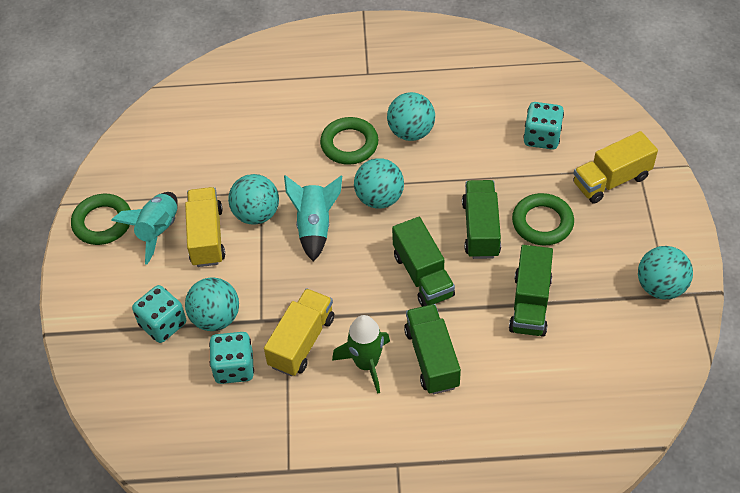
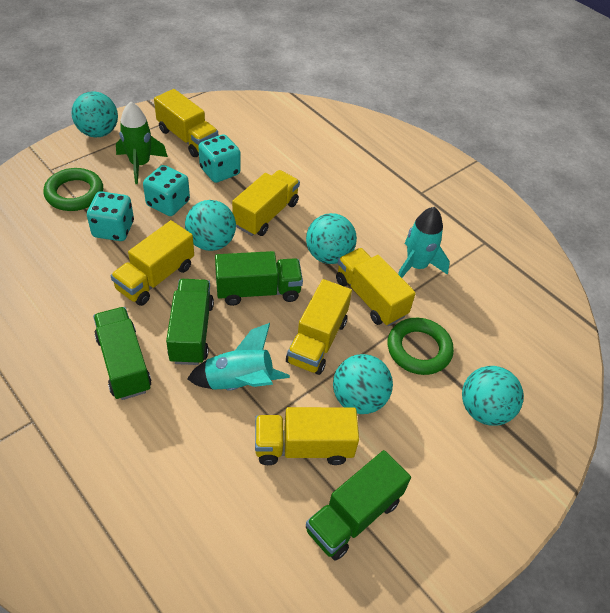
green ring: 3 -> 2
yellow truck: 3 -> 6

